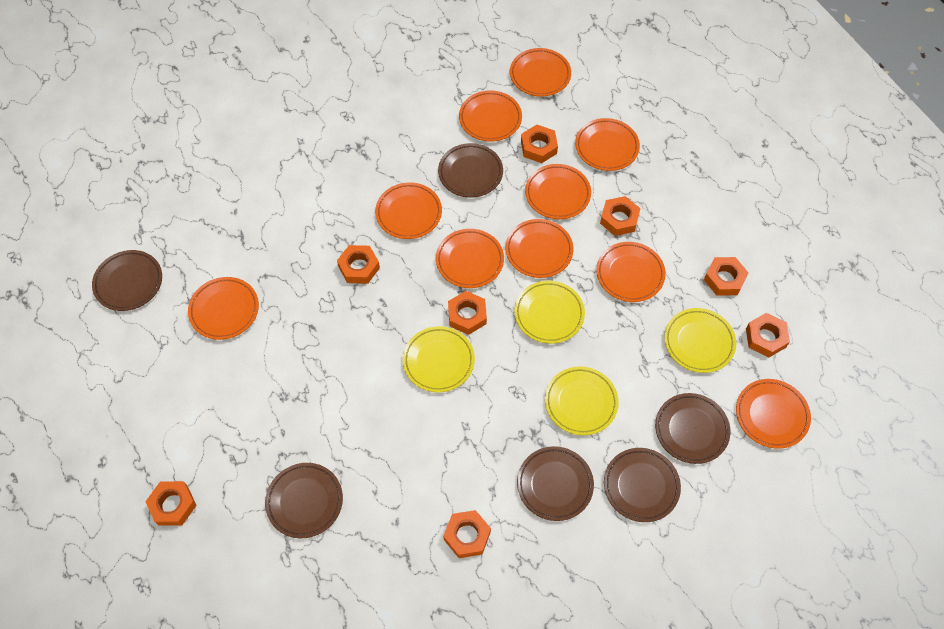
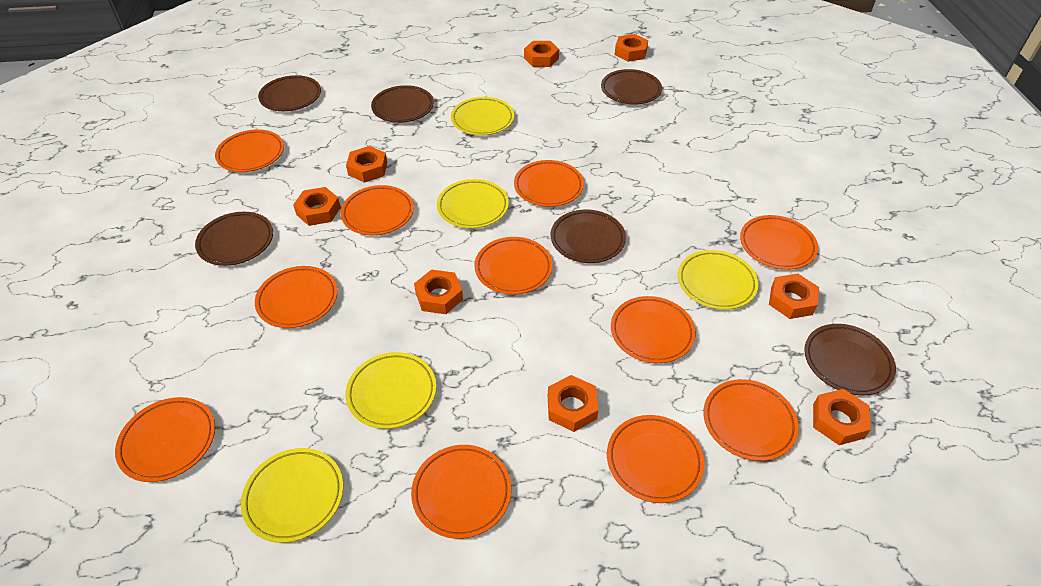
orange plate: 10 -> 11
yellow plate: 4 -> 5

